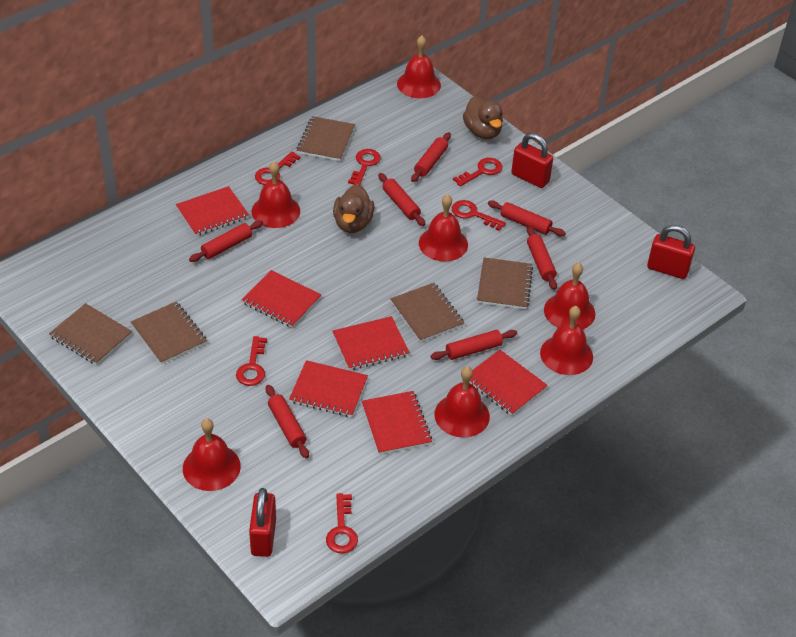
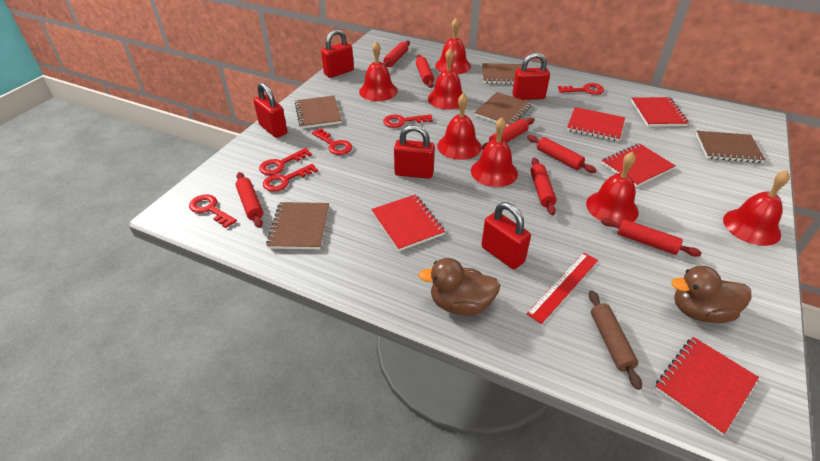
brown rolling pin: 0 -> 1
red notebook: 6 -> 5
red padlock: 3 -> 5
red ruler: 0 -> 1

